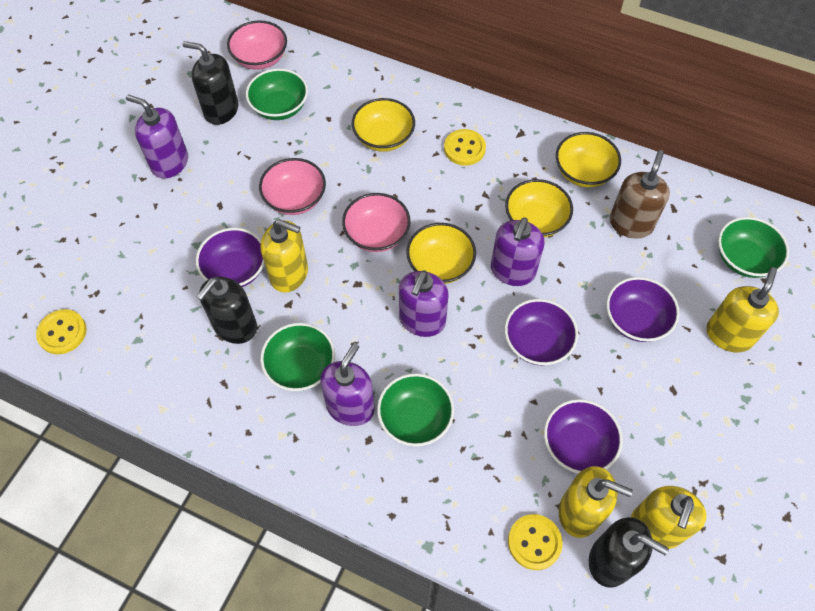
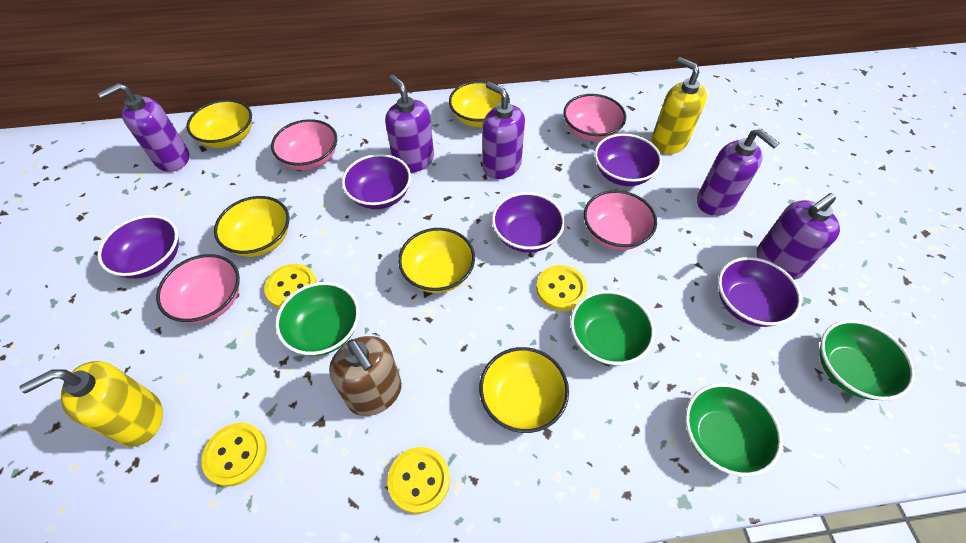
black soap dispenser: 3 -> 0
pink bowl: 3 -> 4
purple bowl: 4 -> 5
purple soap dispenser: 4 -> 5
yellow bowl: 4 -> 5
yellow button: 3 -> 4
yellow soap dispenser: 4 -> 2

